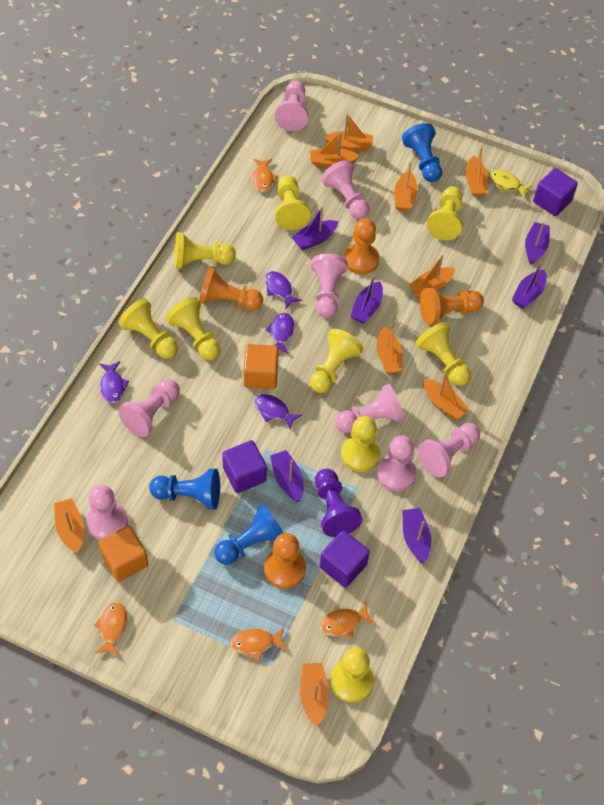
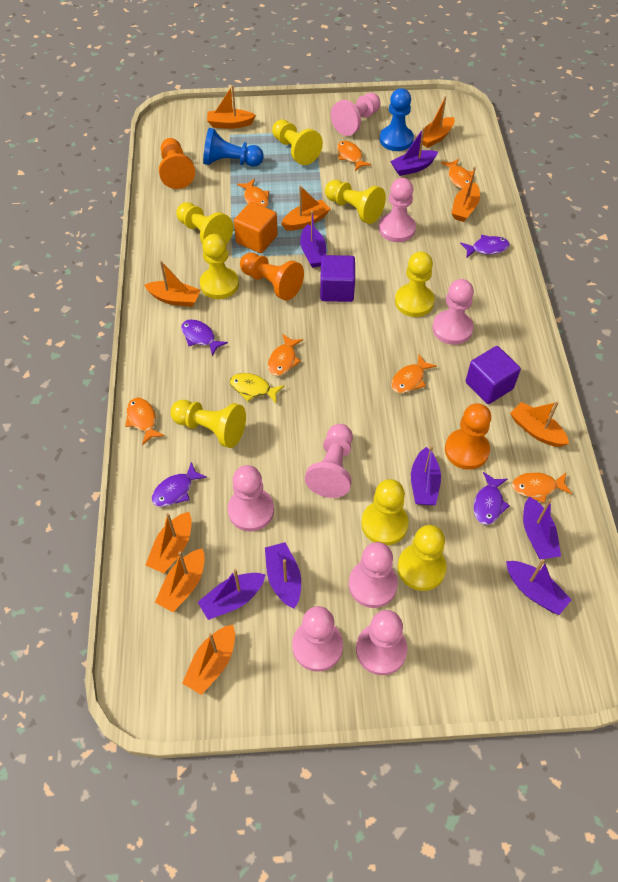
blue pawn: 3 -> 2
orange cube: 2 -> 1
orange fish: 4 -> 7
orange pawn: 4 -> 3
purple boat: 6 -> 7
purple cube: 3 -> 2
purple pawn: 1 -> 0
yellow pawn: 9 -> 8

